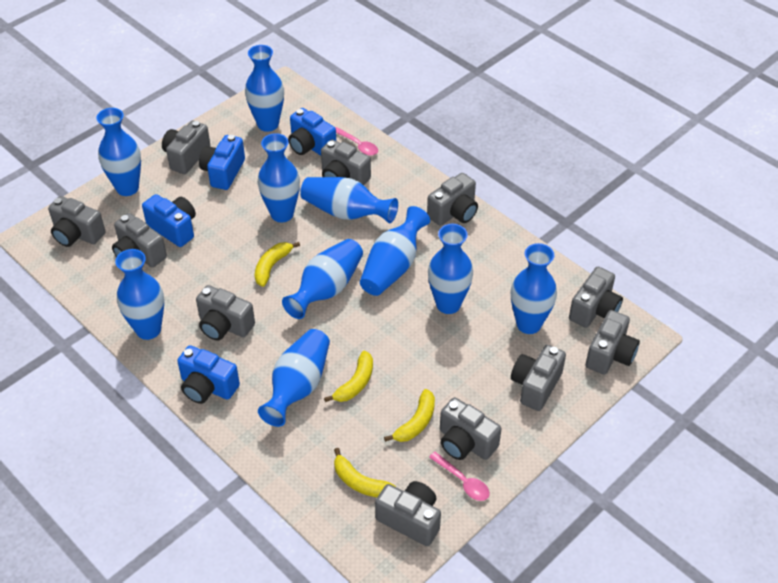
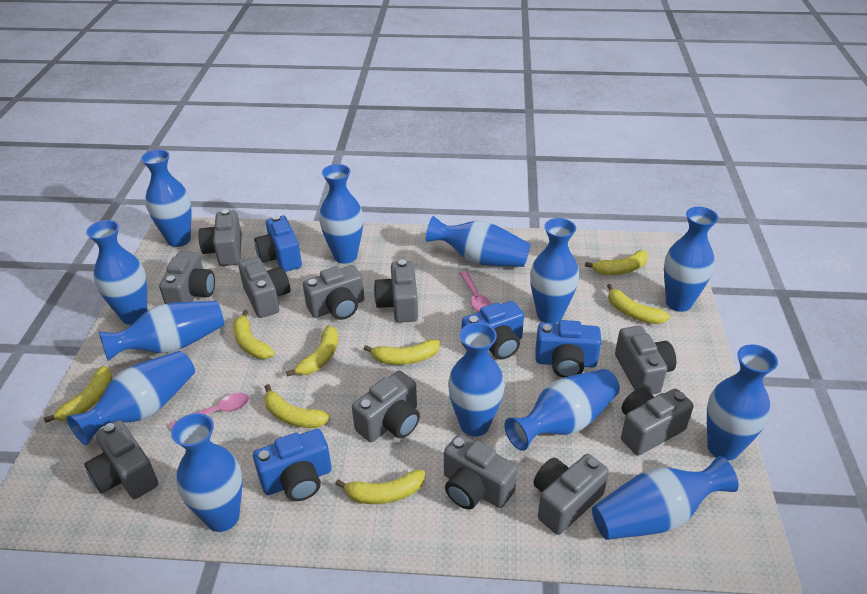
blue vase: 10 -> 13
yellow banana: 4 -> 8

